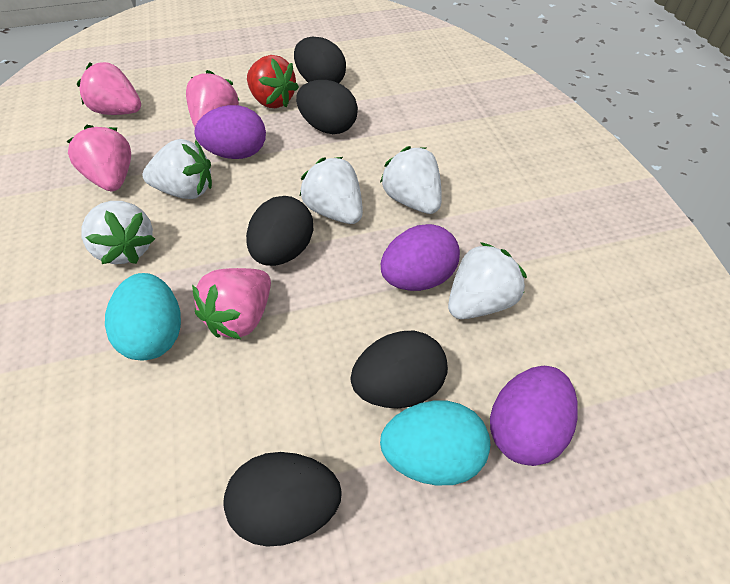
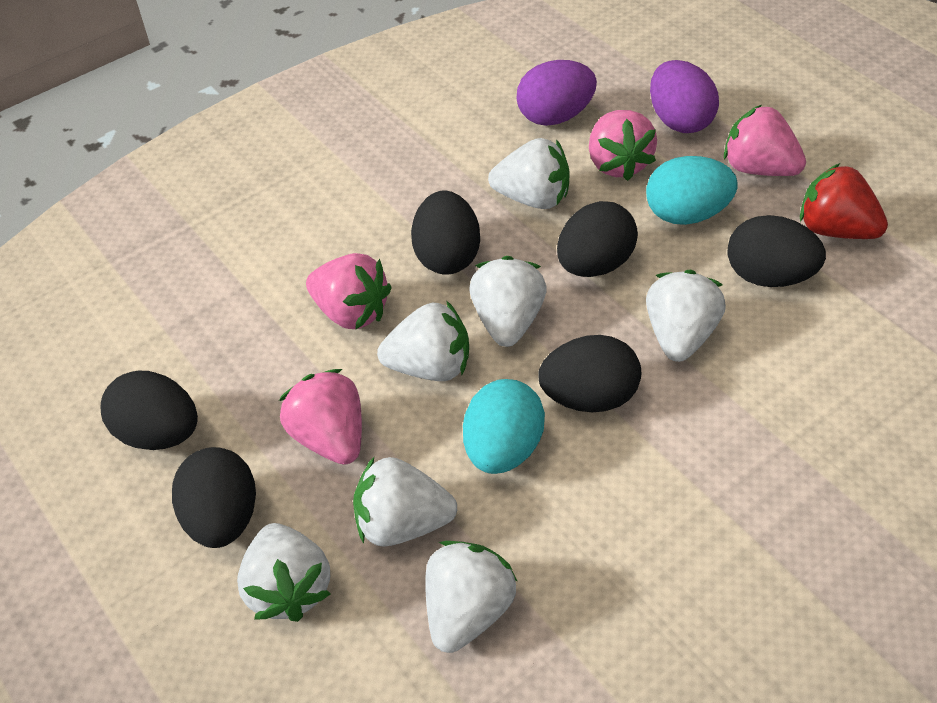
black egg: 5 -> 6
purple egg: 3 -> 2
white strawberry: 5 -> 7

